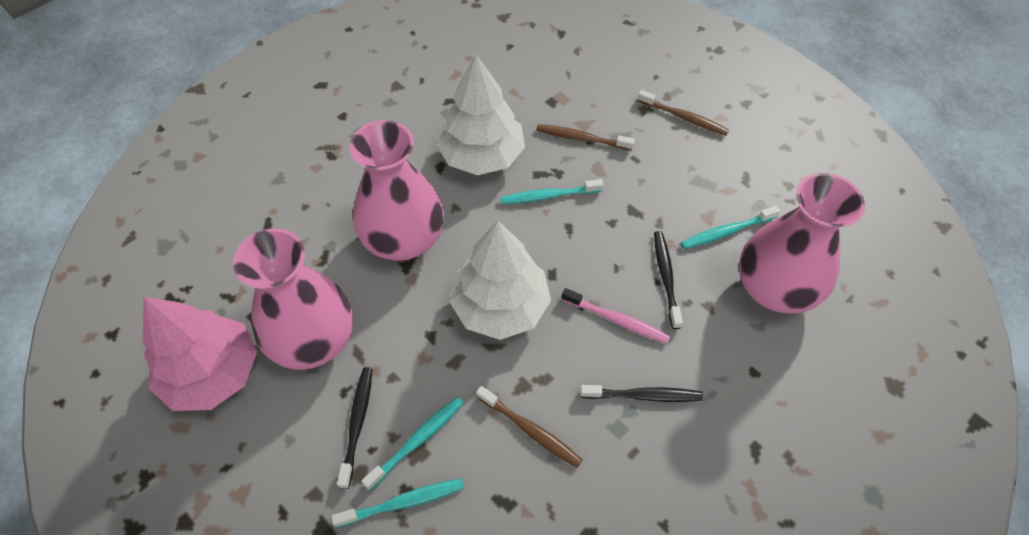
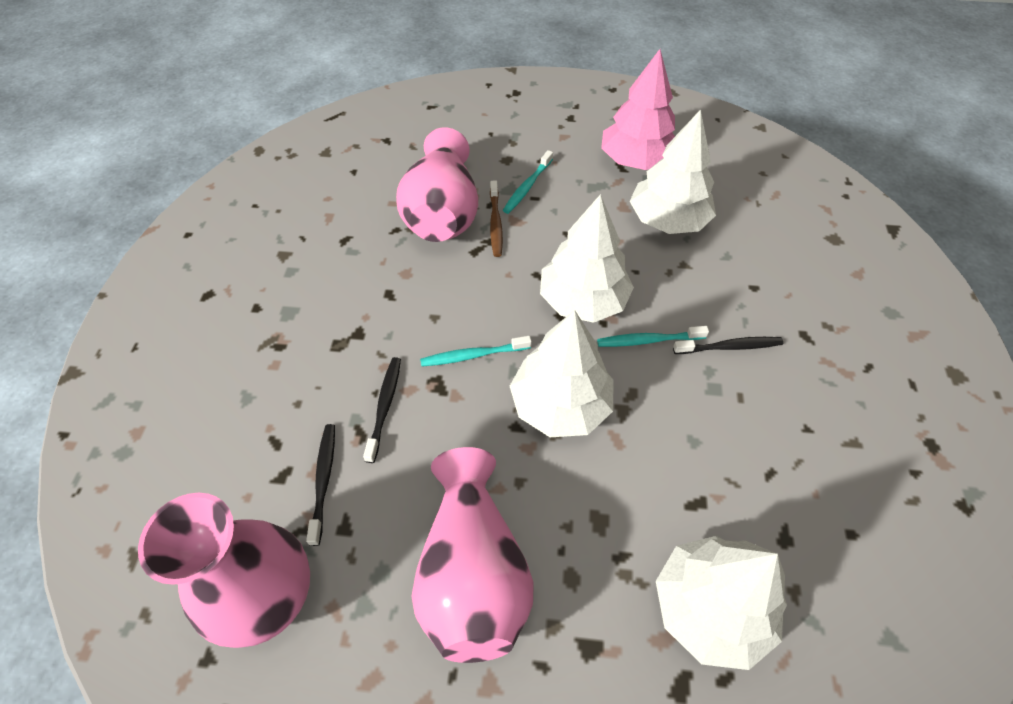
brown toothbrush: 3 -> 1
pink toothbrush: 1 -> 0
turquoise toothbrush: 4 -> 3
white tree: 2 -> 4

